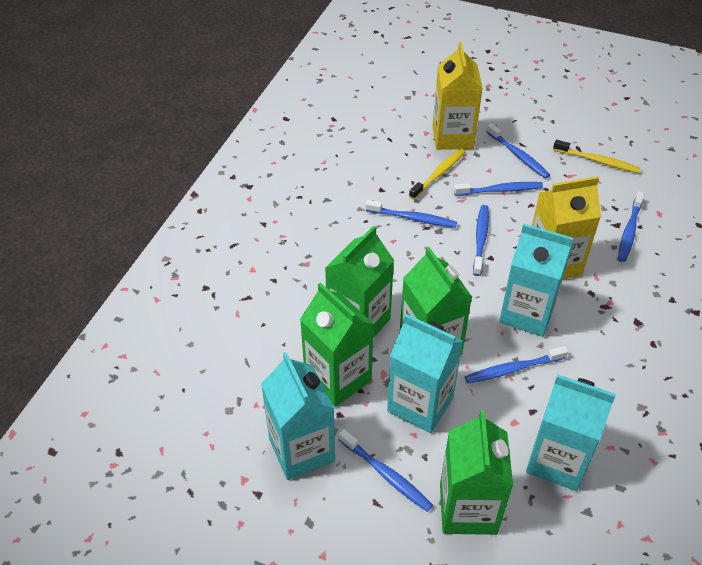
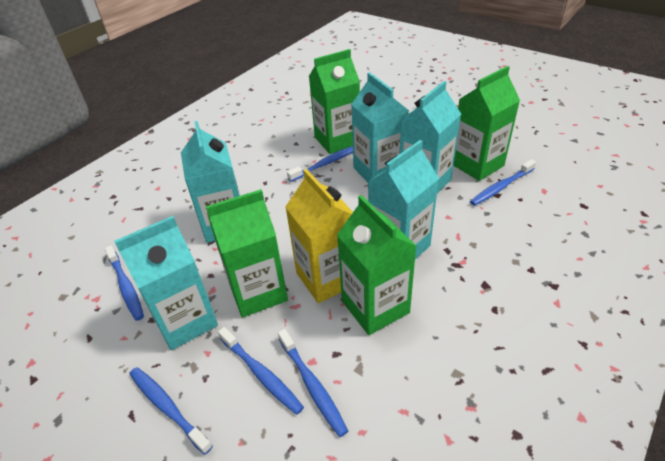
blue toothbrush: 7 -> 6
turquoise carton: 4 -> 5
yellow carton: 2 -> 1
yellow toothbrush: 2 -> 0

